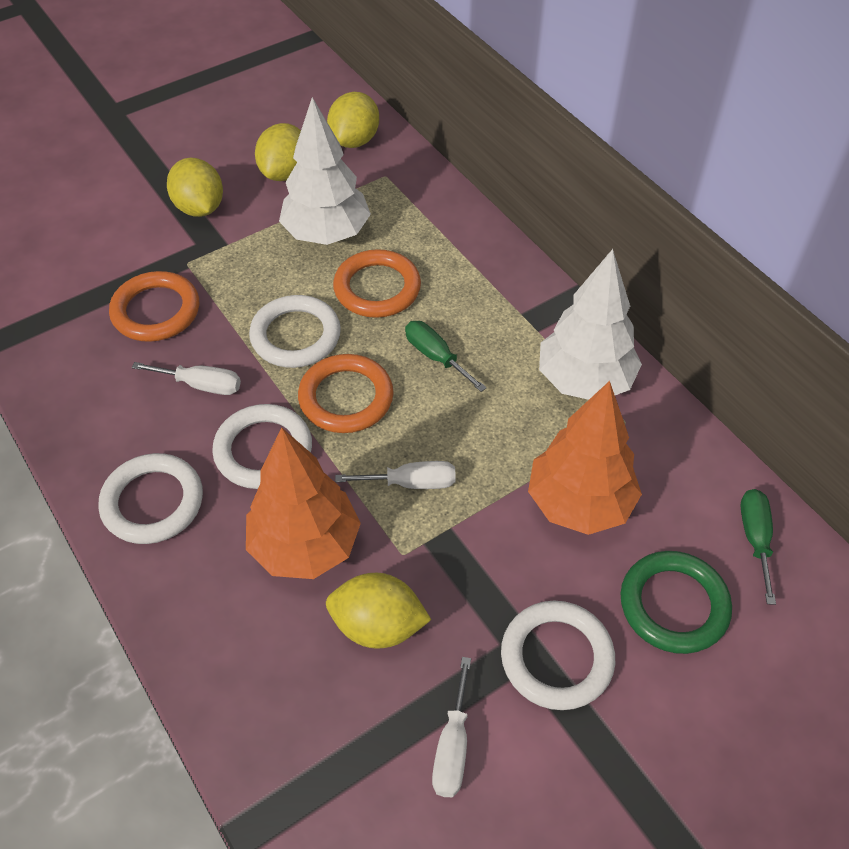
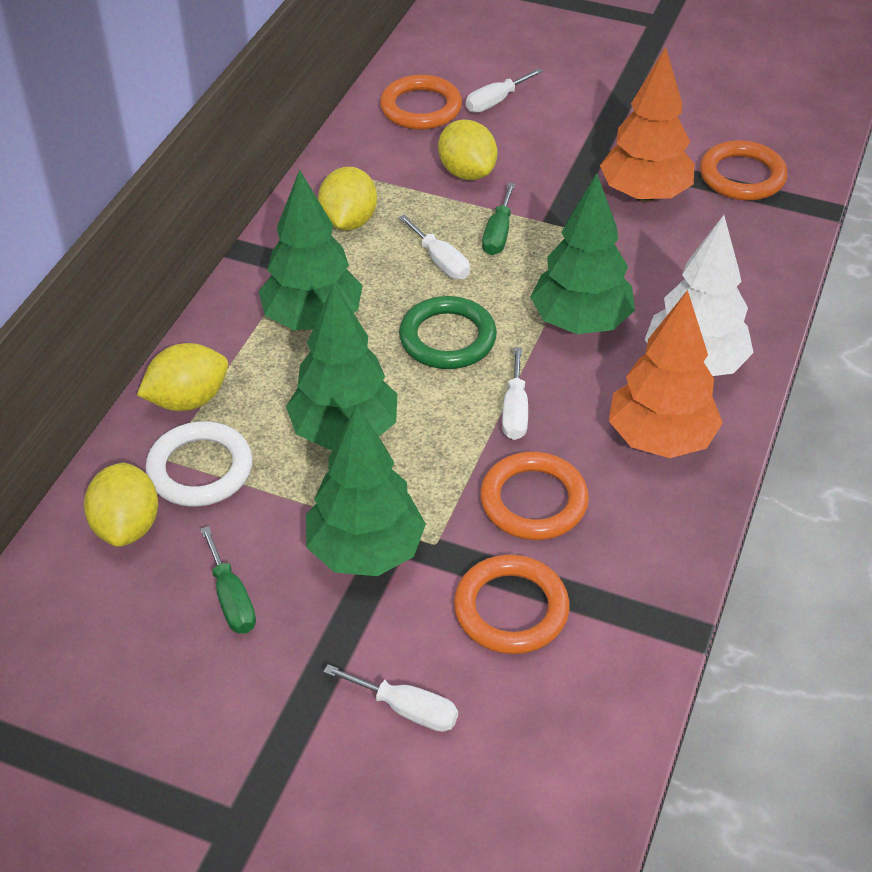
green tree: 0 -> 4
orange ring: 3 -> 4
white ring: 4 -> 1
white screwdriver: 3 -> 4
white tree: 2 -> 1

